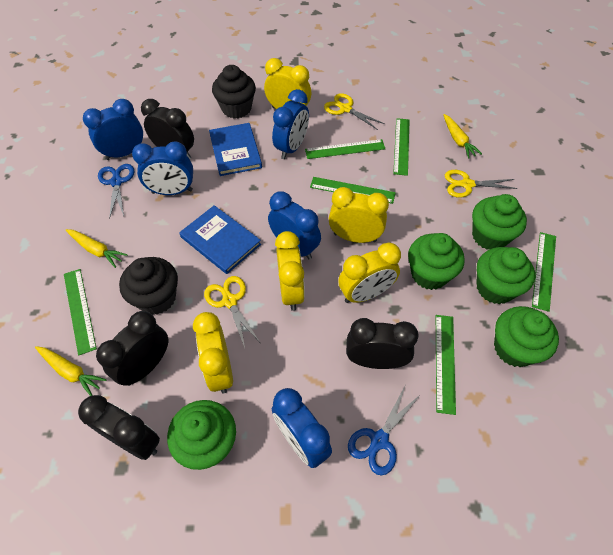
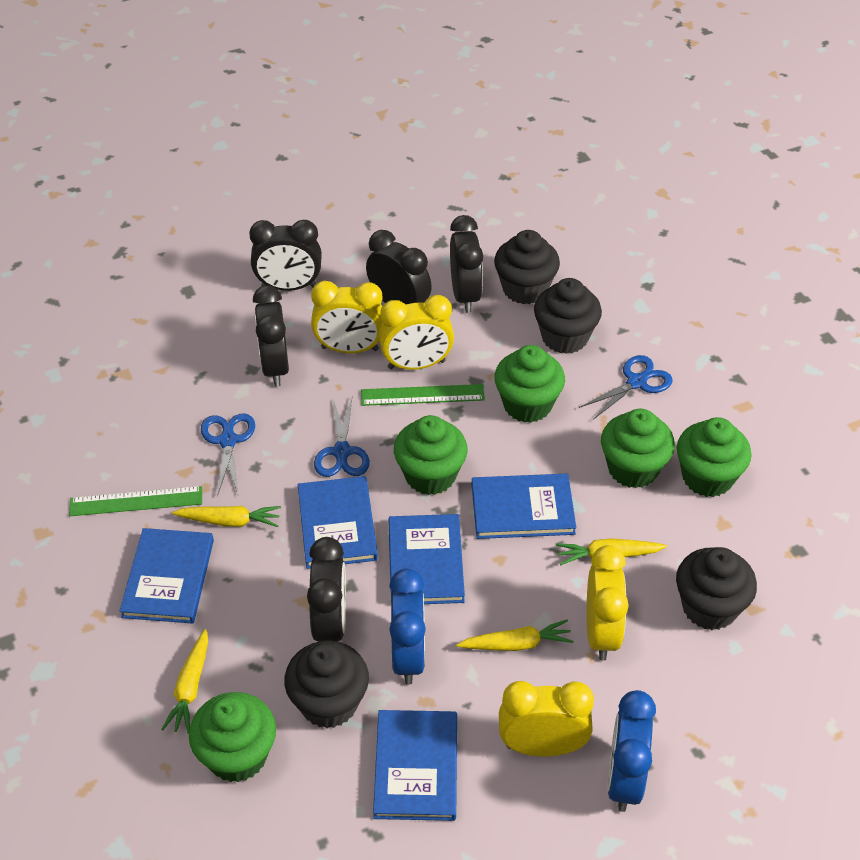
black clock: 4 -> 5
black cupcake: 2 -> 4
blue book: 2 -> 5
blue clock: 5 -> 2
blue scissors: 2 -> 3
green ruler: 6 -> 2
yellow carrot: 3 -> 4
yellow clock: 5 -> 4
yellow scissors: 3 -> 0

